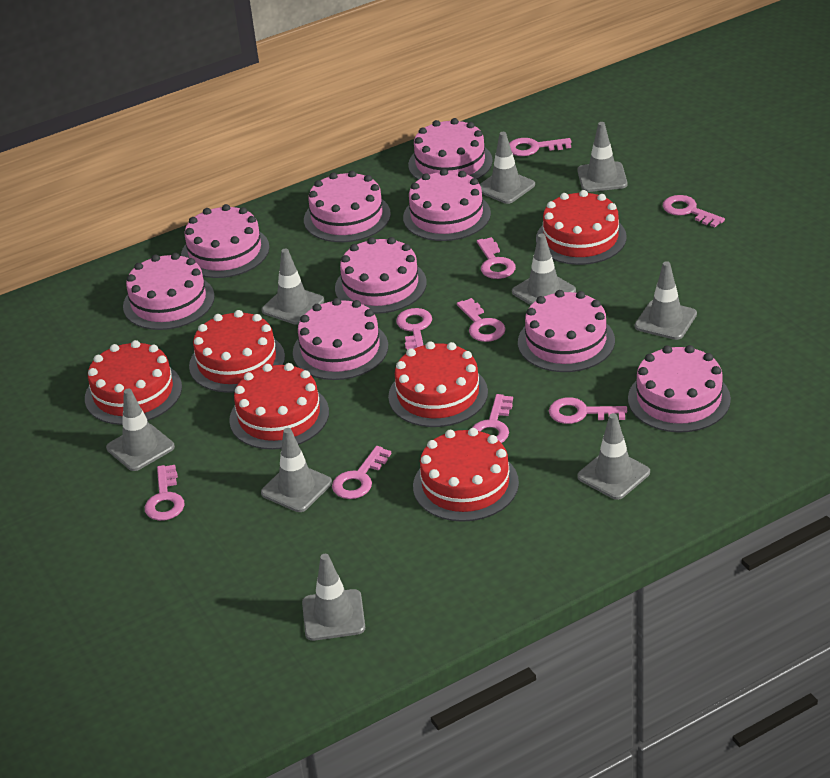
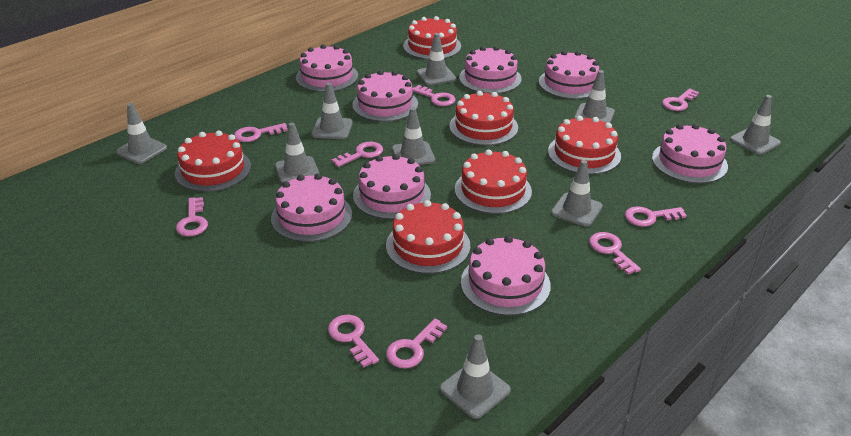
pink cake: 9 -> 8

